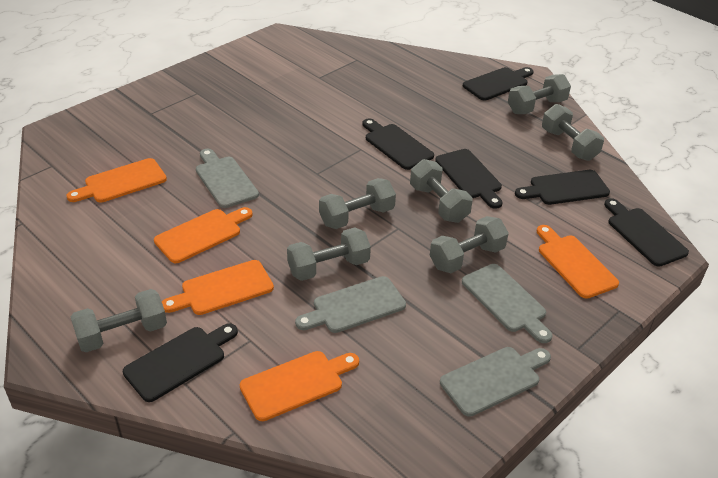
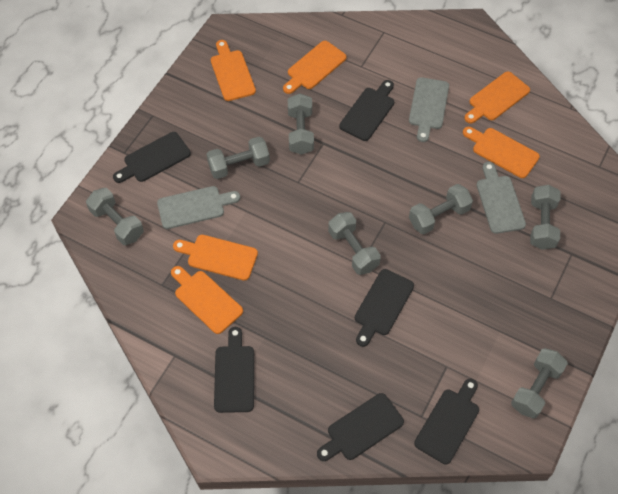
grey cutting board: 4 -> 3
orange cutting board: 5 -> 6

